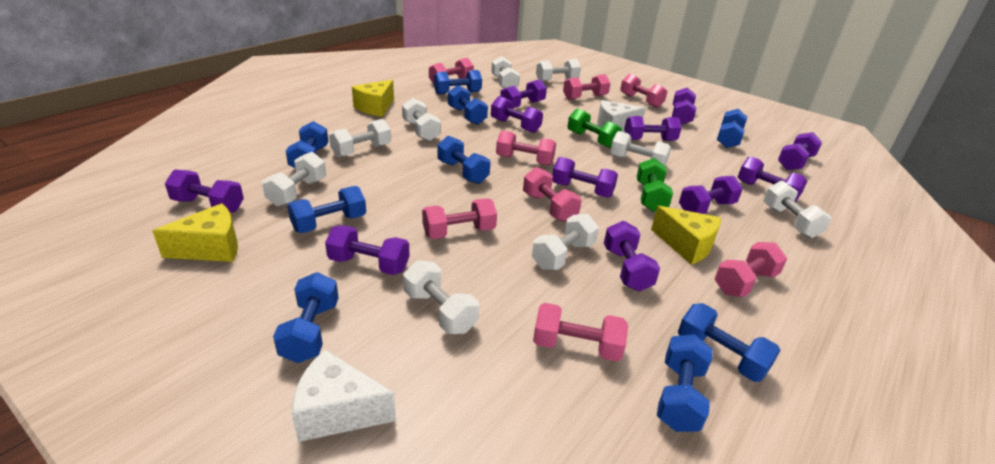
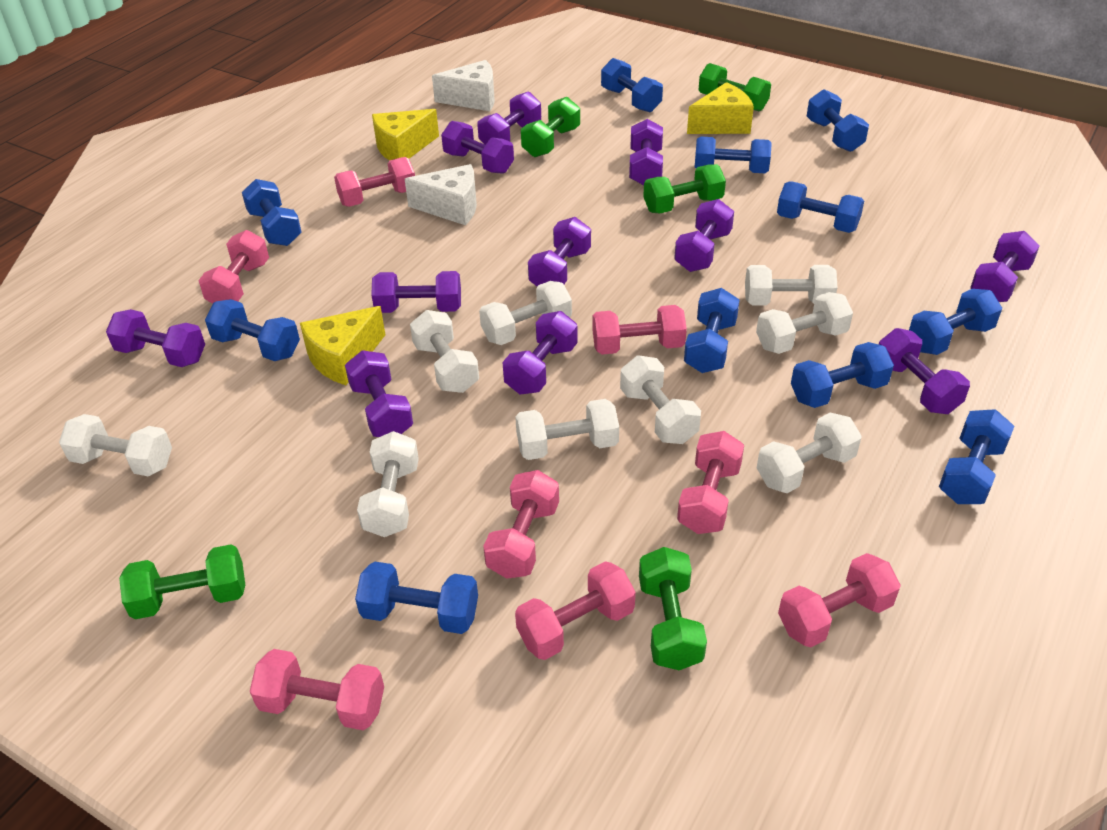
blue dumbbell: 9 -> 11
green dumbbell: 2 -> 5

